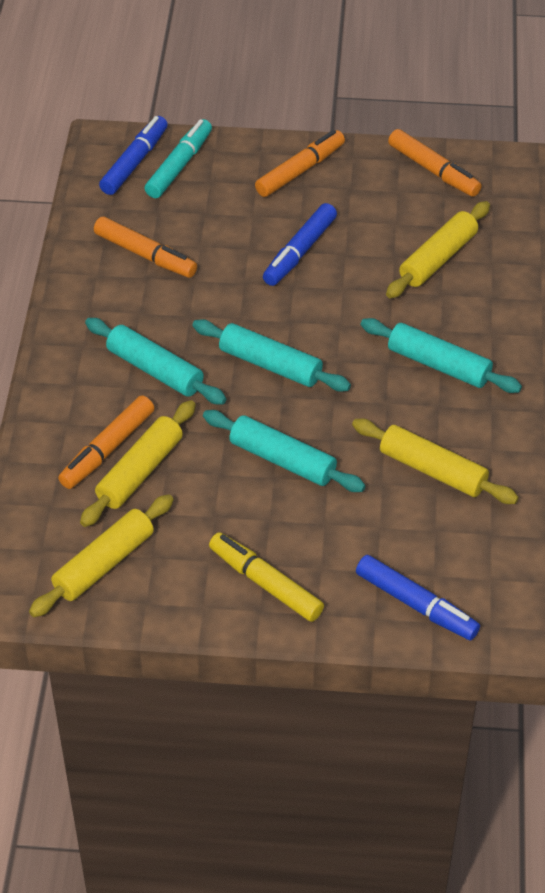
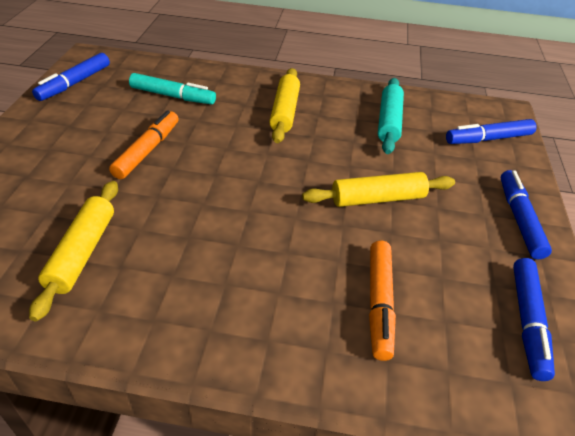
blue marker: 3 -> 4
orange marker: 4 -> 2
turquoise rolling pin: 4 -> 1
yellow marker: 1 -> 0
yellow rolling pin: 4 -> 3

